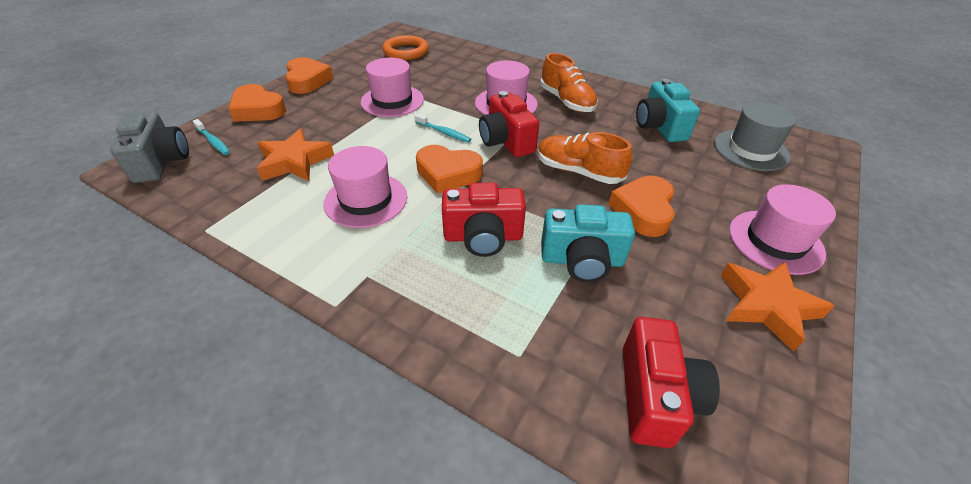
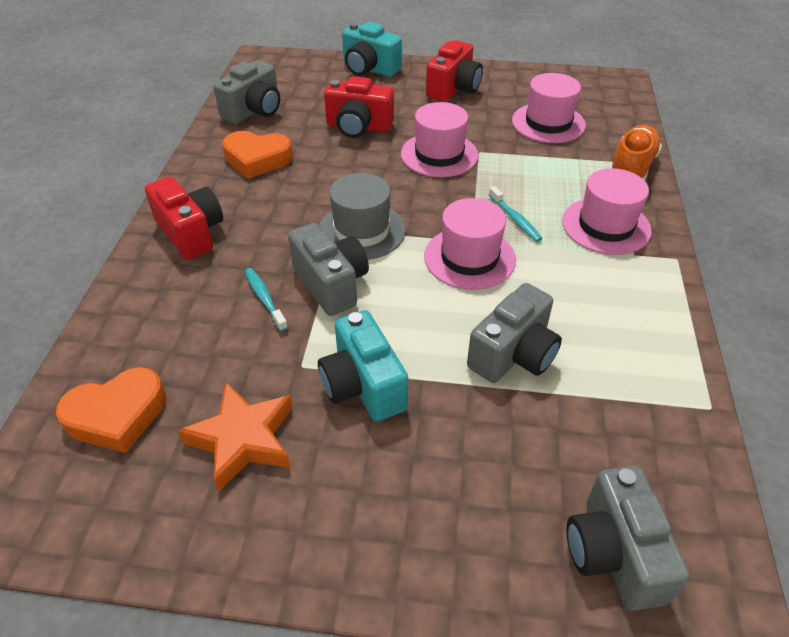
grey camera: 1 -> 4
orange heart: 4 -> 2
orange ring: 1 -> 0
orange shoe: 2 -> 1
orange star: 2 -> 1

